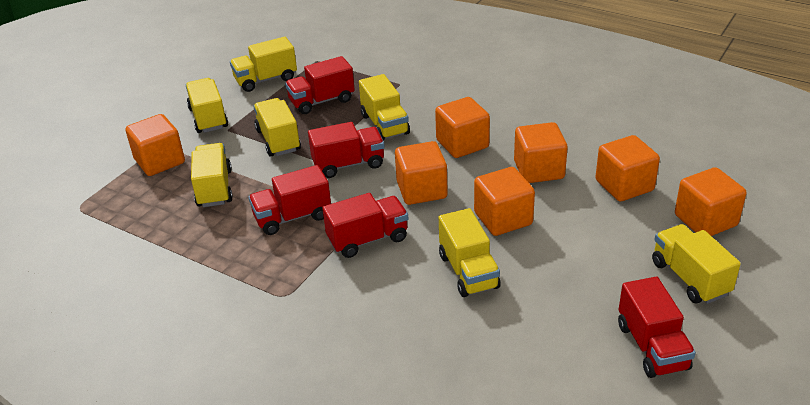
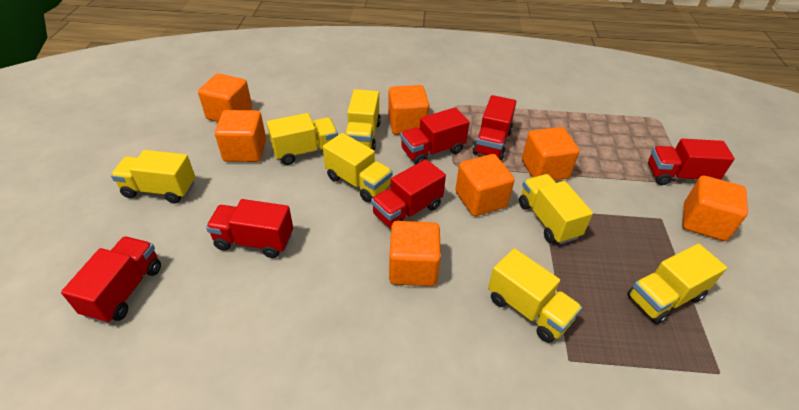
red truck: 5 -> 6

